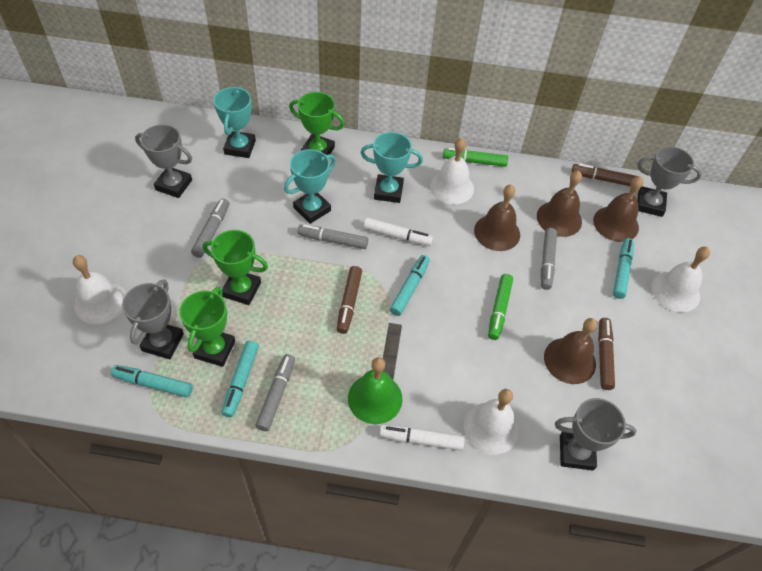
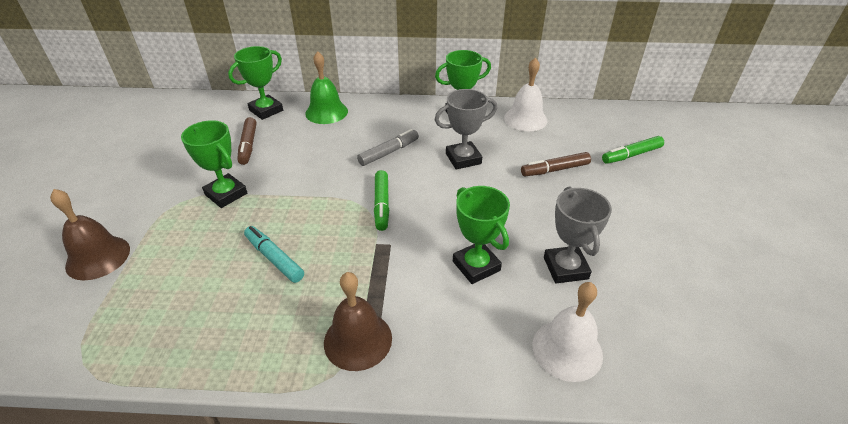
brown bell: 4 -> 2
brown marker: 3 -> 2
green trophy: 3 -> 4
grey marker: 4 -> 1
grey trophy: 4 -> 2
turquoise marker: 4 -> 1
turquoise trophy: 3 -> 0
white bell: 4 -> 2
white marker: 2 -> 0

